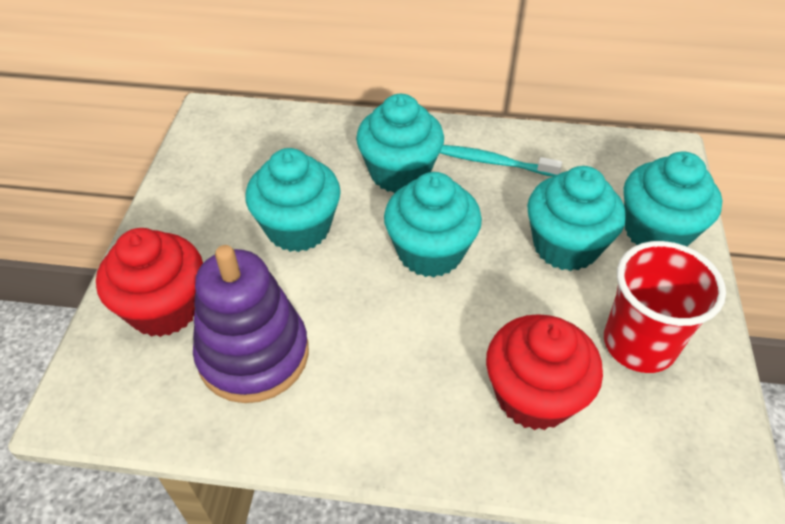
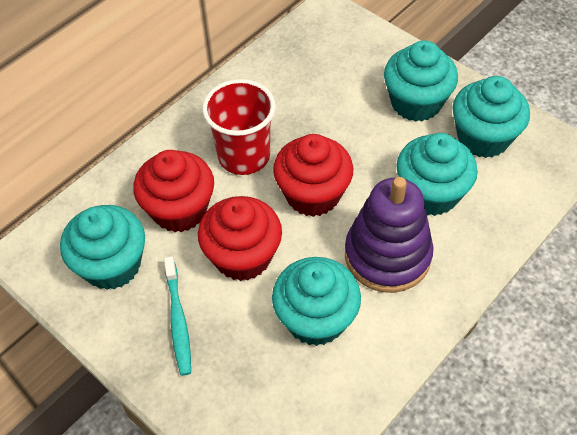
red cupcake: 2 -> 3

